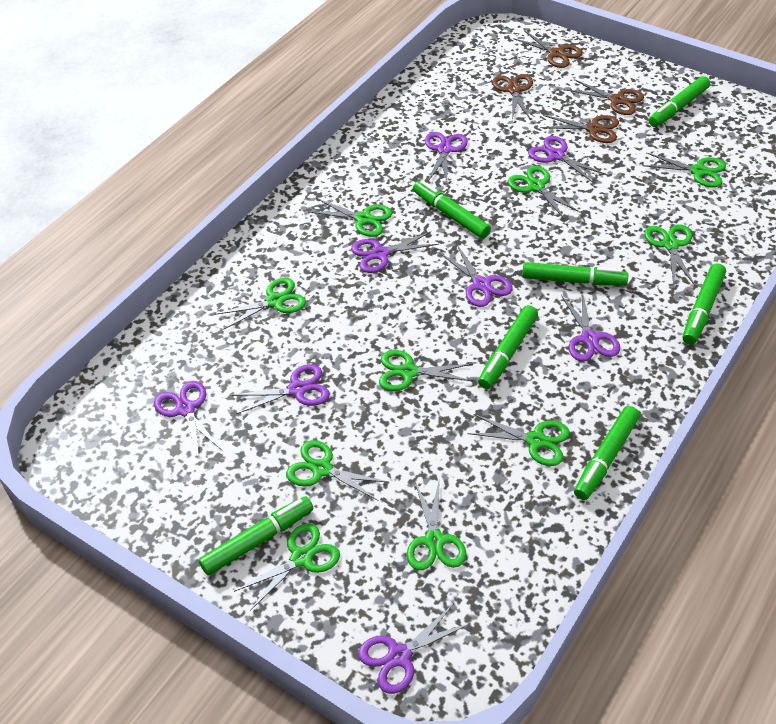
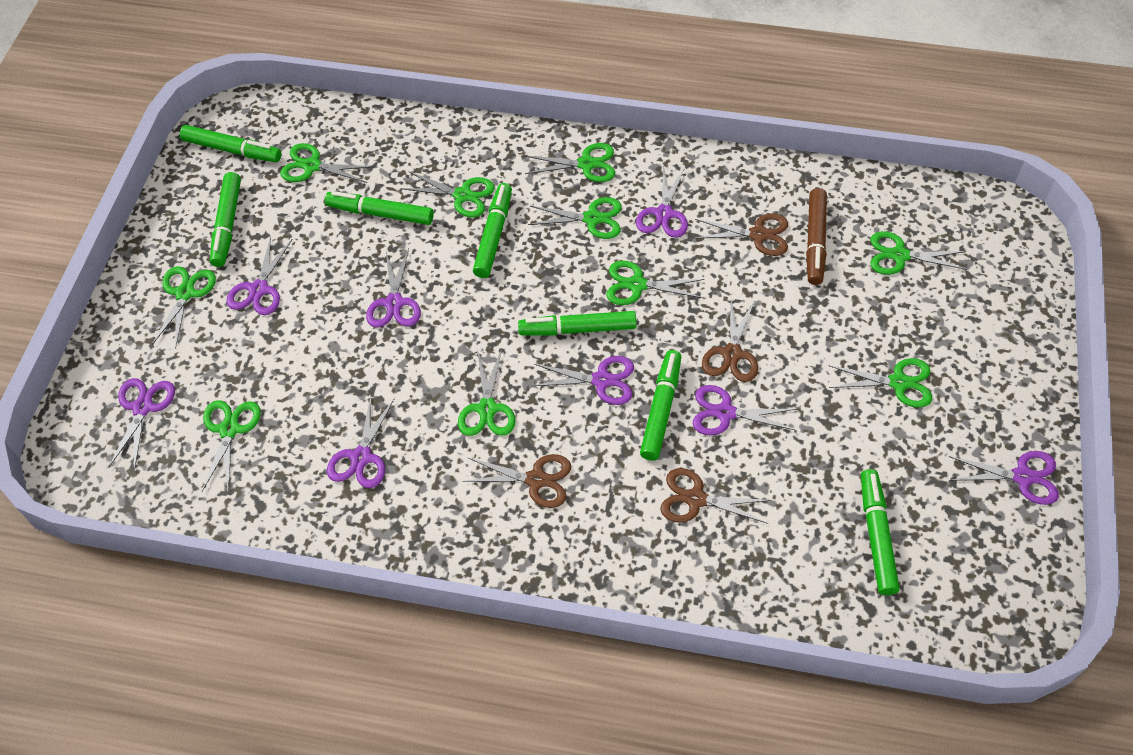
brown marker: 0 -> 1

